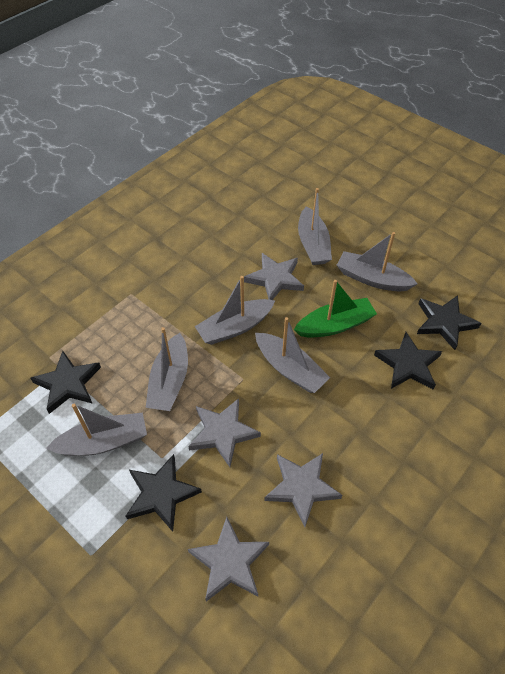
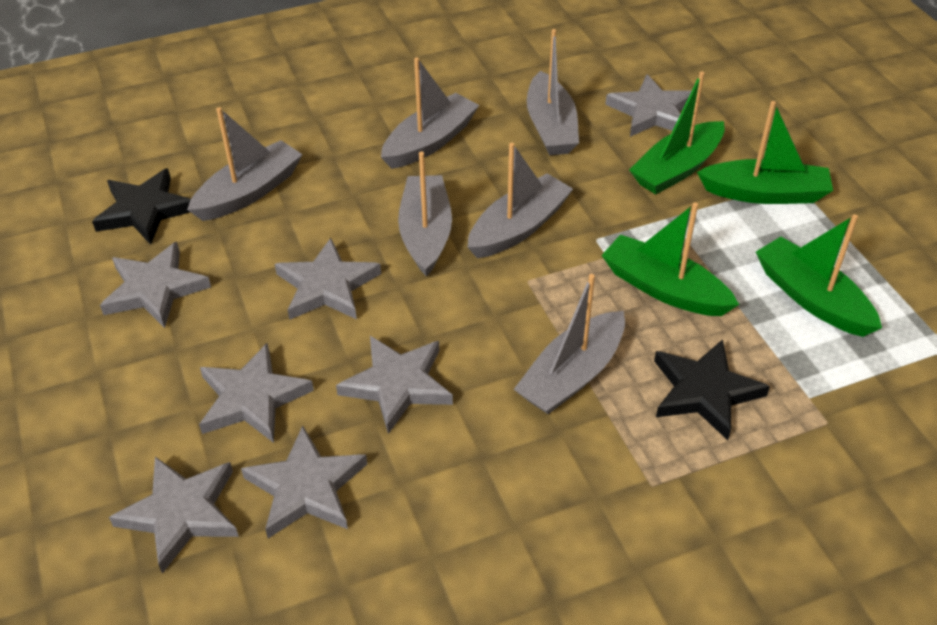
black star: 4 -> 2
green boat: 1 -> 4
grey star: 4 -> 7

